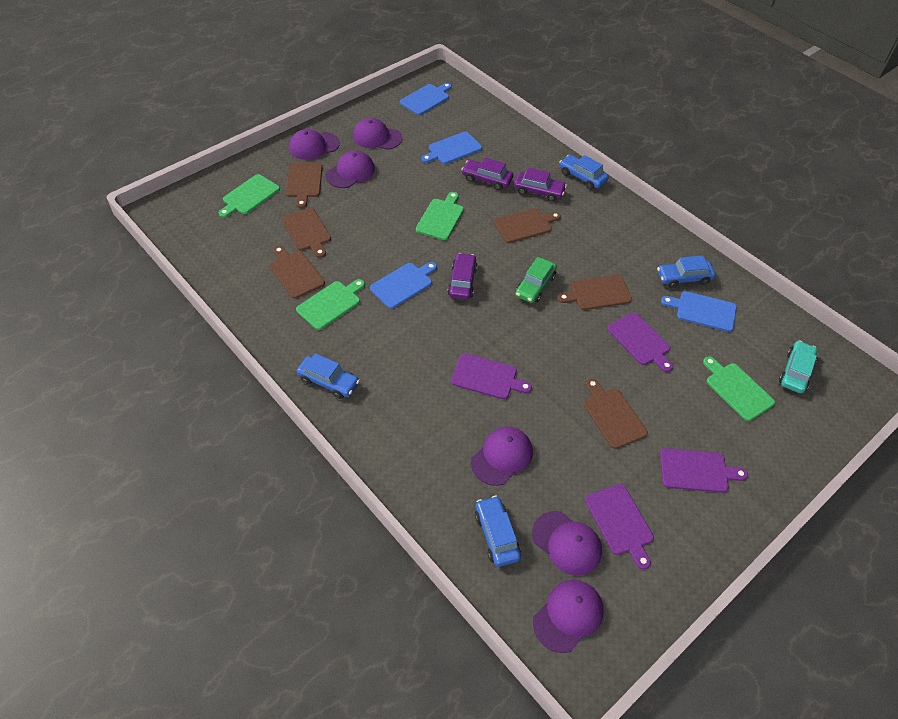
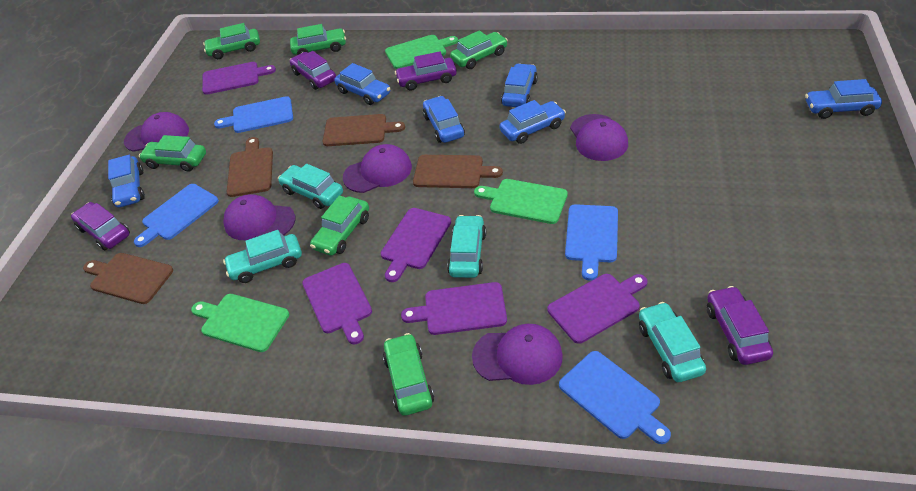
blue car: 4 -> 6
brown cutting board: 6 -> 4
green car: 1 -> 6
green cutting board: 4 -> 3
purple cap: 6 -> 5
purple car: 3 -> 4
purple cutting board: 4 -> 5
turquoise car: 1 -> 4

